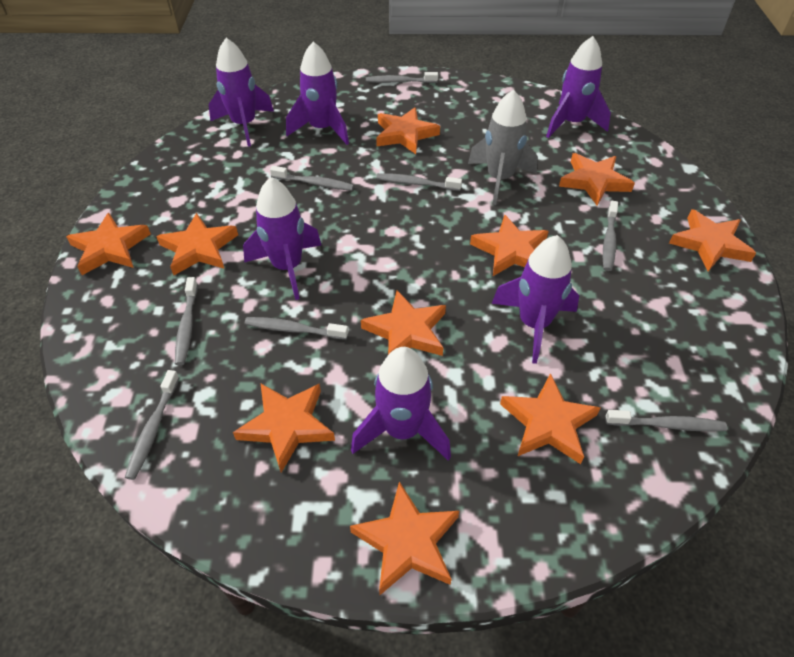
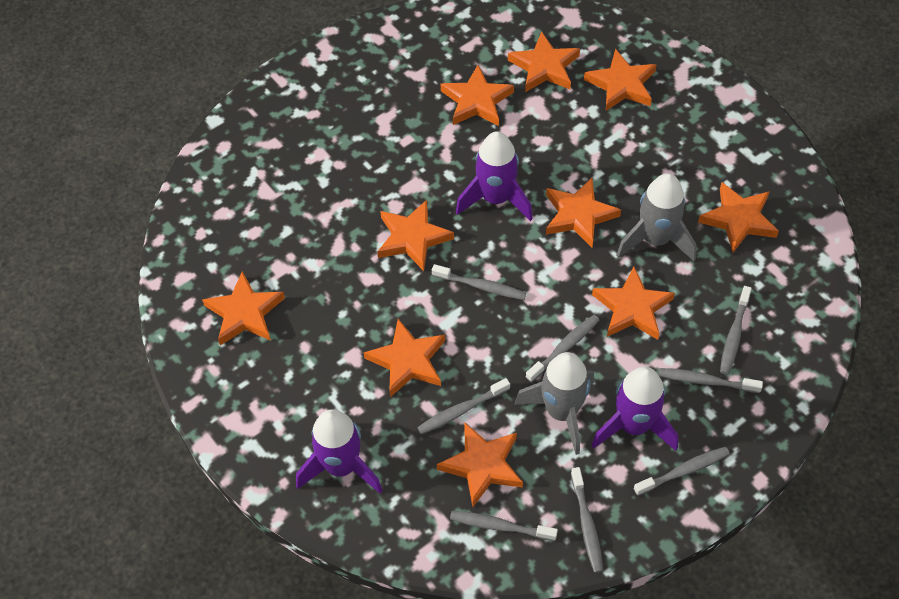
grey rocket: 1 -> 2
purple rocket: 6 -> 3

